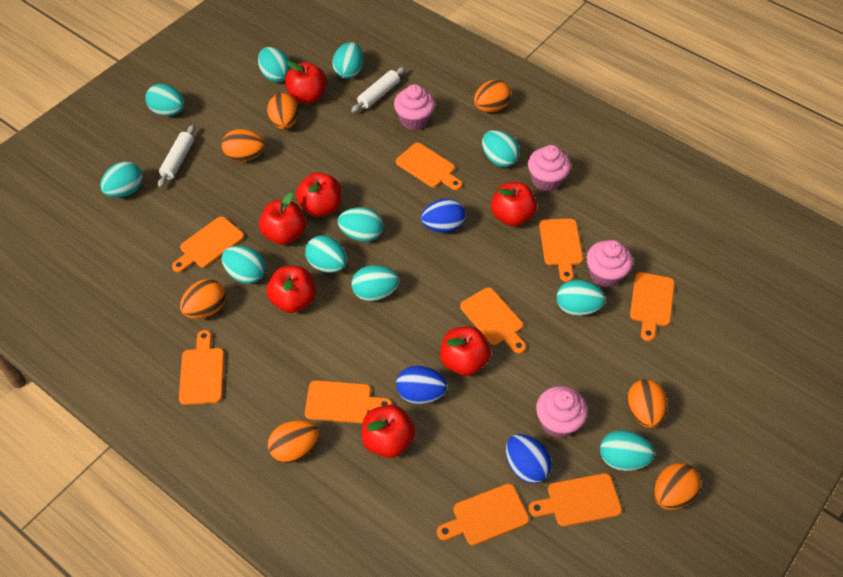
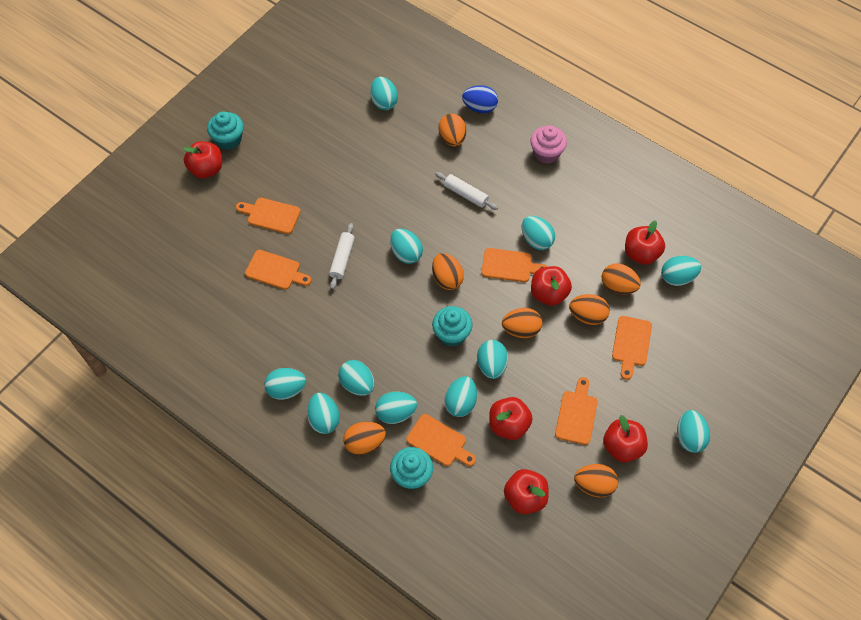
blue egg: 3 -> 1
orange cutting board: 9 -> 6
pink cupcake: 4 -> 1
red apple: 7 -> 6
turquoise cupcake: 0 -> 3

